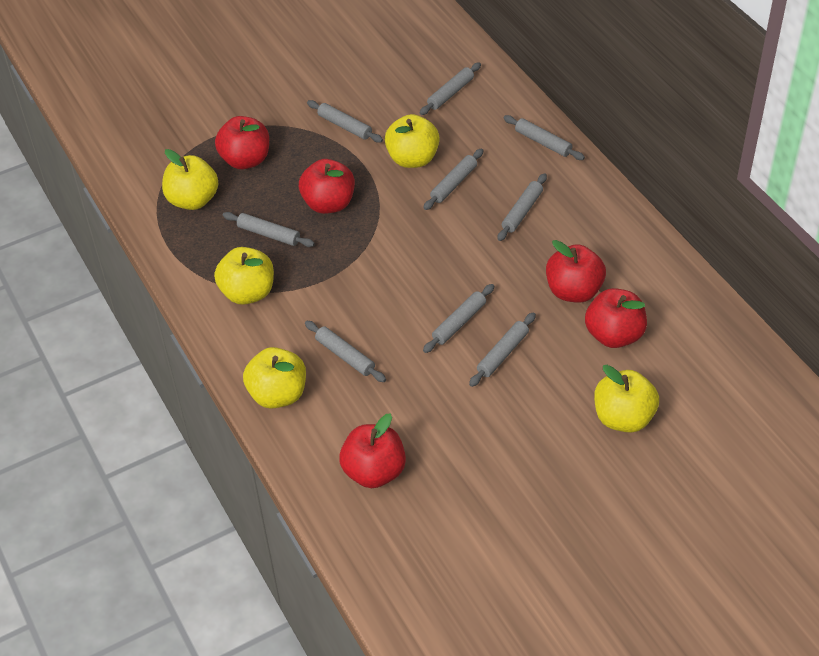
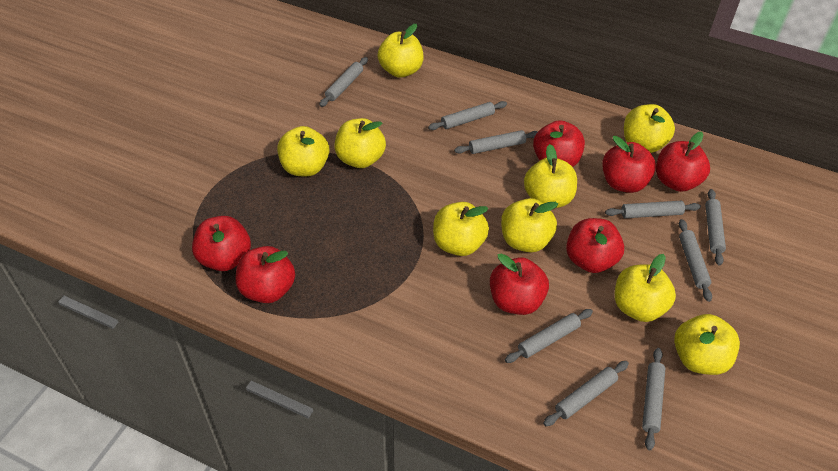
red apple: 5 -> 7
yellow apple: 5 -> 9

